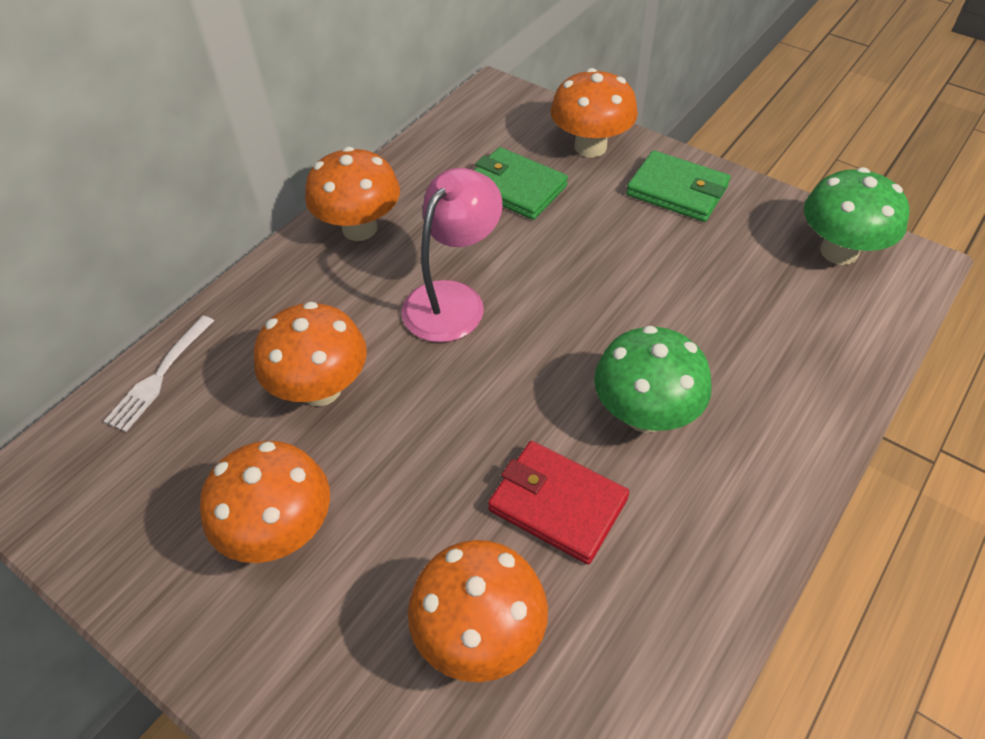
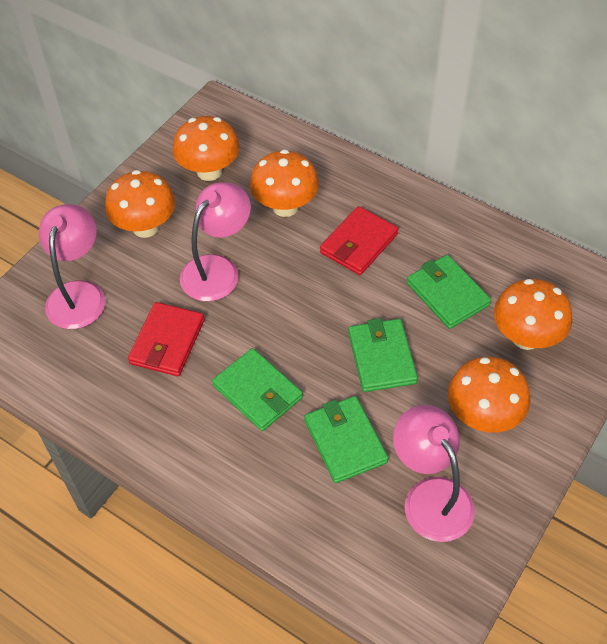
green mushroom: 2 -> 0
green wallet: 2 -> 4
pink lamp: 1 -> 3
red wallet: 1 -> 2
white fork: 1 -> 0

